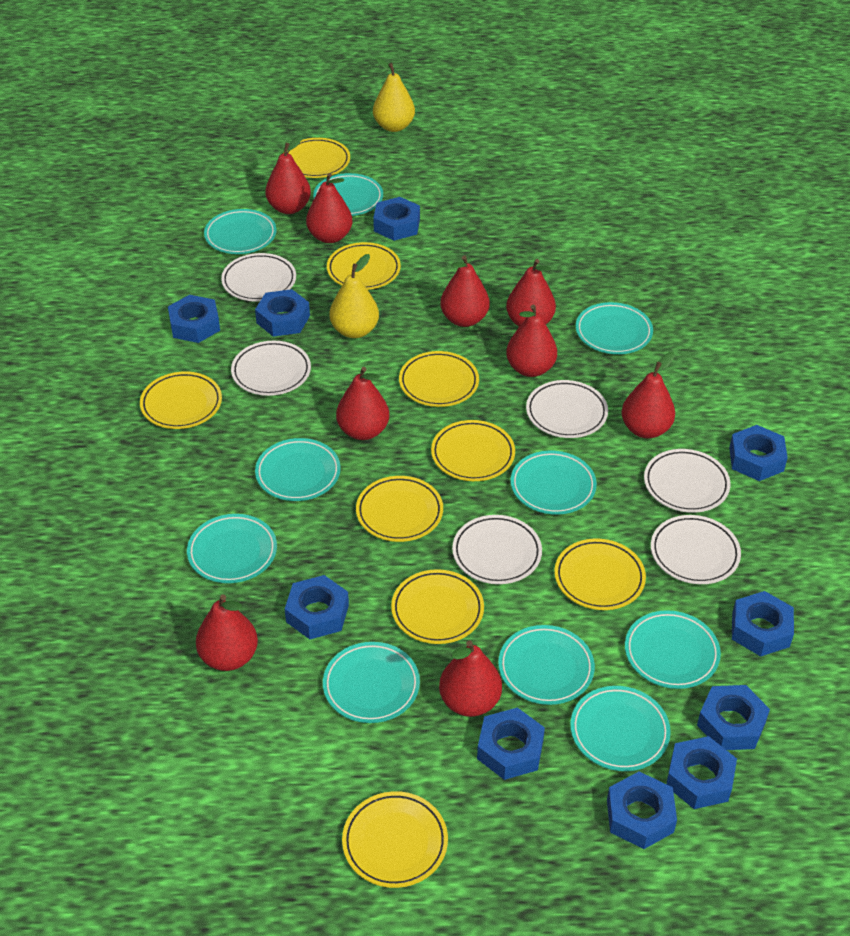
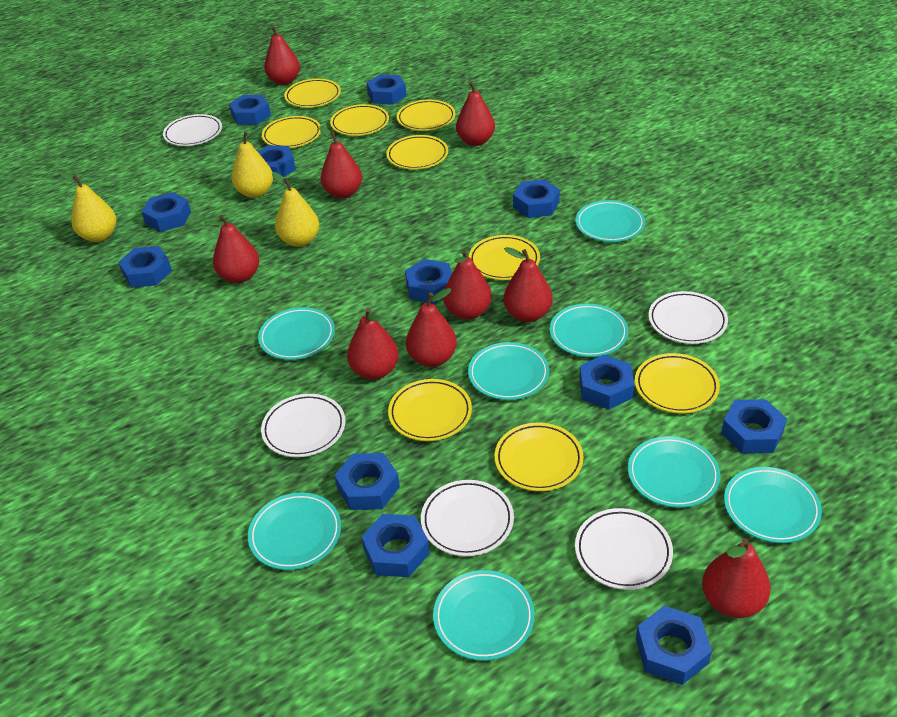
blue nut: 10 -> 12
turquoise plate: 10 -> 8
white plate: 6 -> 5
yellow pear: 2 -> 3

